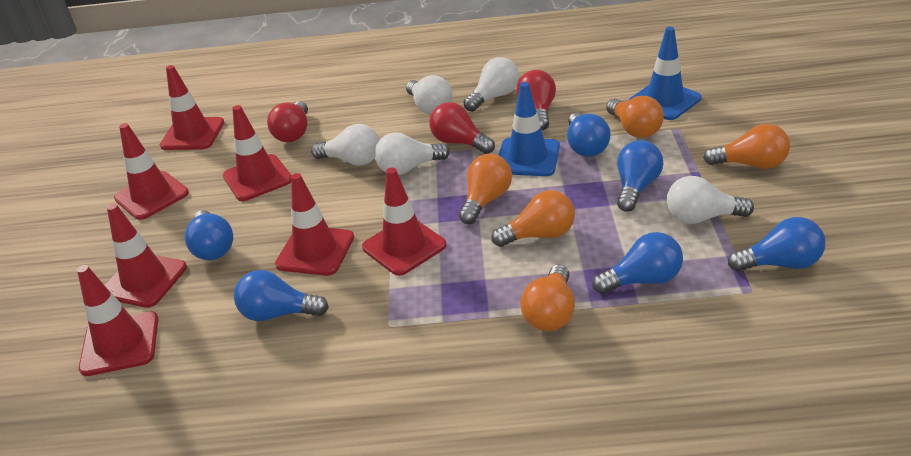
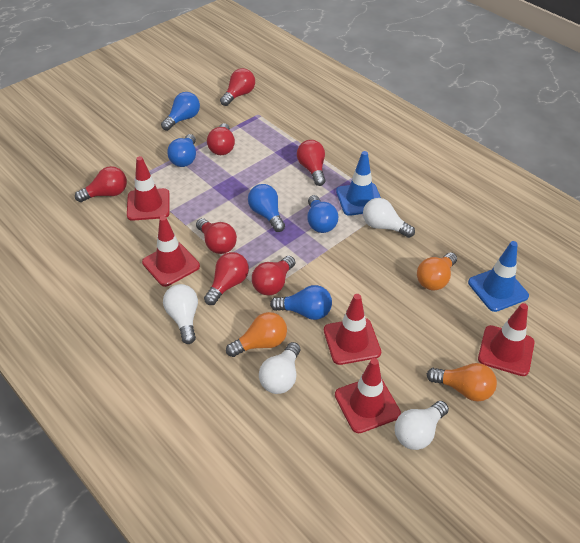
blue light bulb: 6 -> 5
orange light bulb: 5 -> 3
red light bulb: 3 -> 7
red traffic cone: 7 -> 5
white light bulb: 5 -> 4

